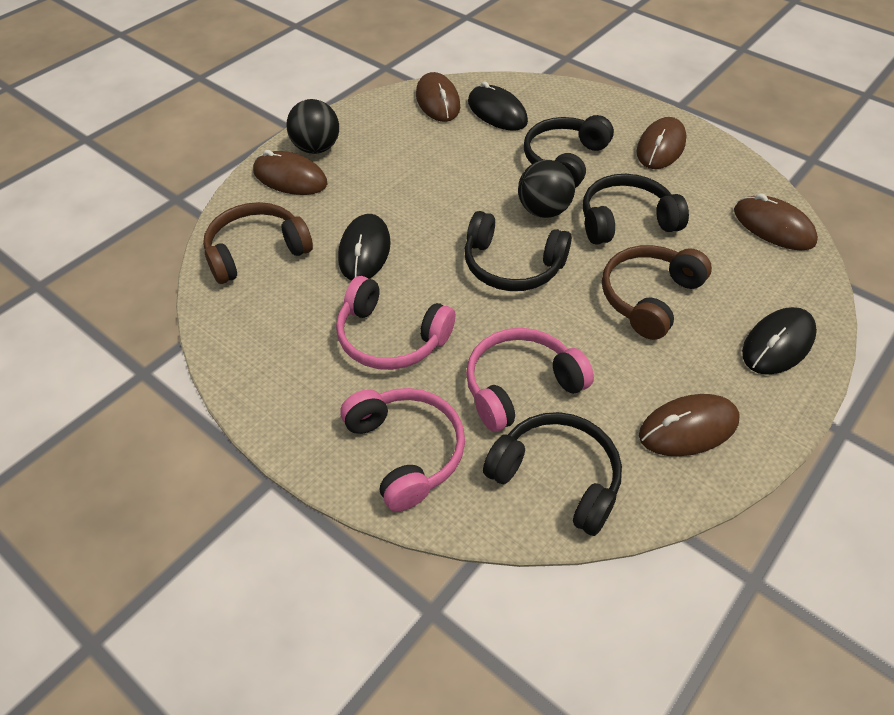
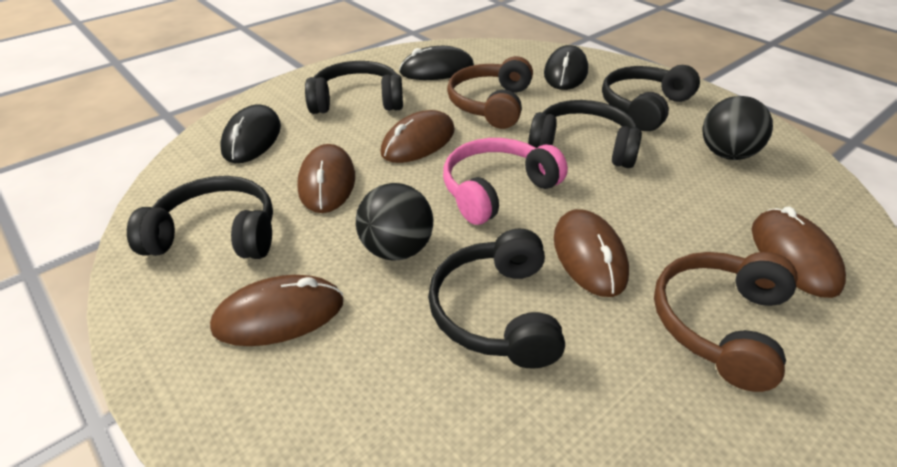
black headphones: 4 -> 5
pink headphones: 3 -> 1

